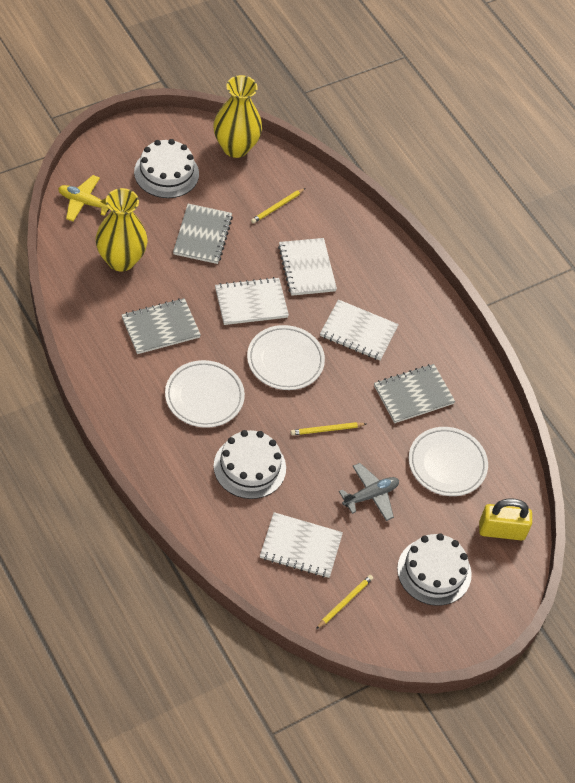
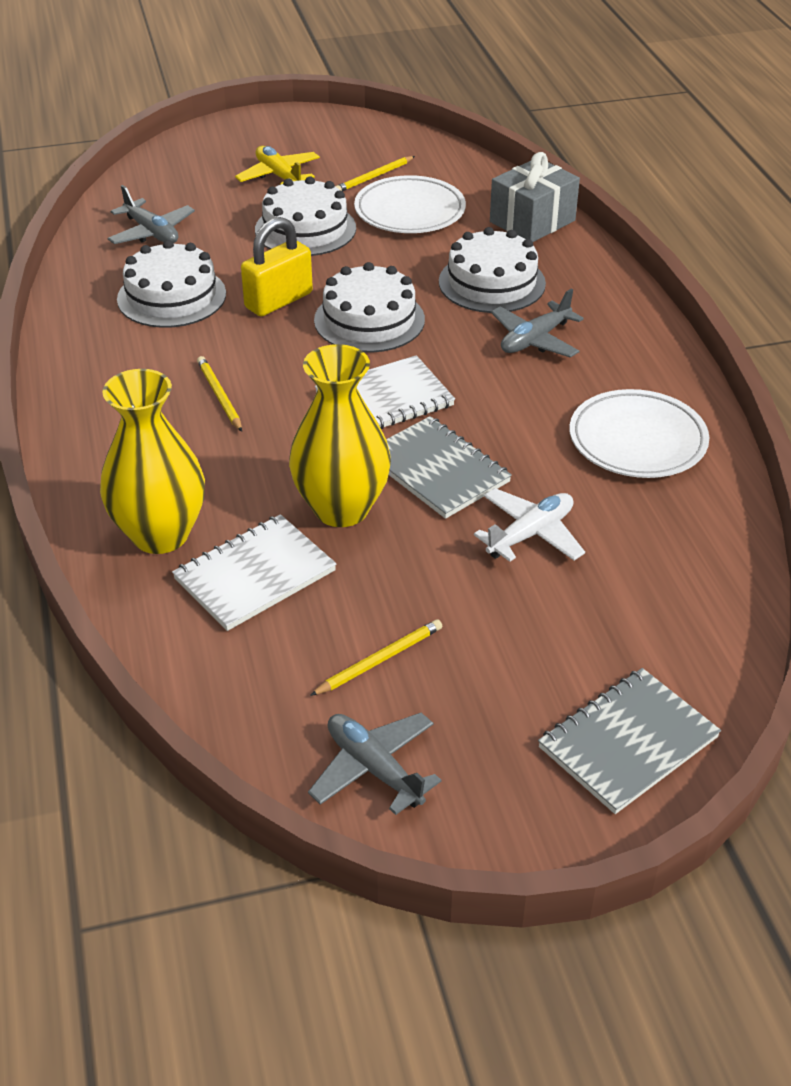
grey gift: 0 -> 1
grey notebook: 3 -> 2
grey plane: 1 -> 3
white cake: 3 -> 4
white notebook: 4 -> 2
white plane: 0 -> 1
white plate: 3 -> 2

